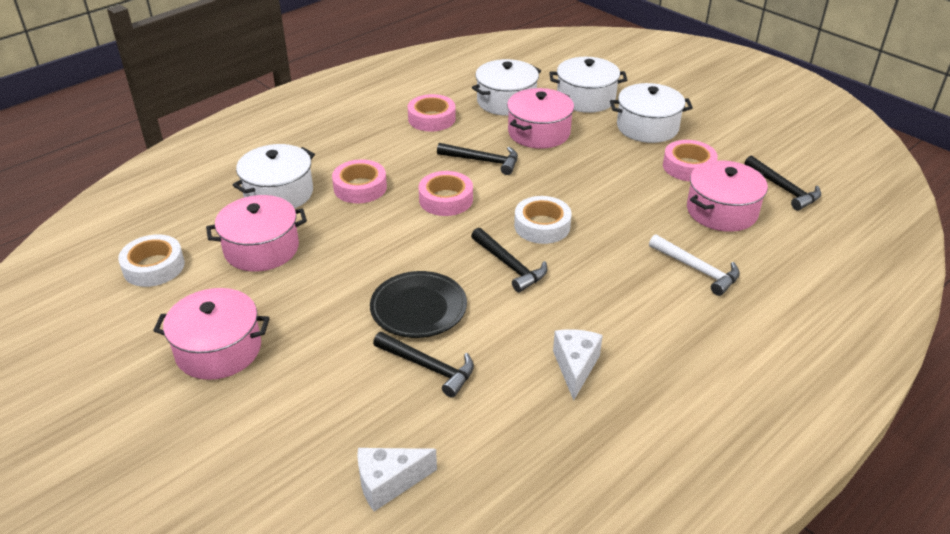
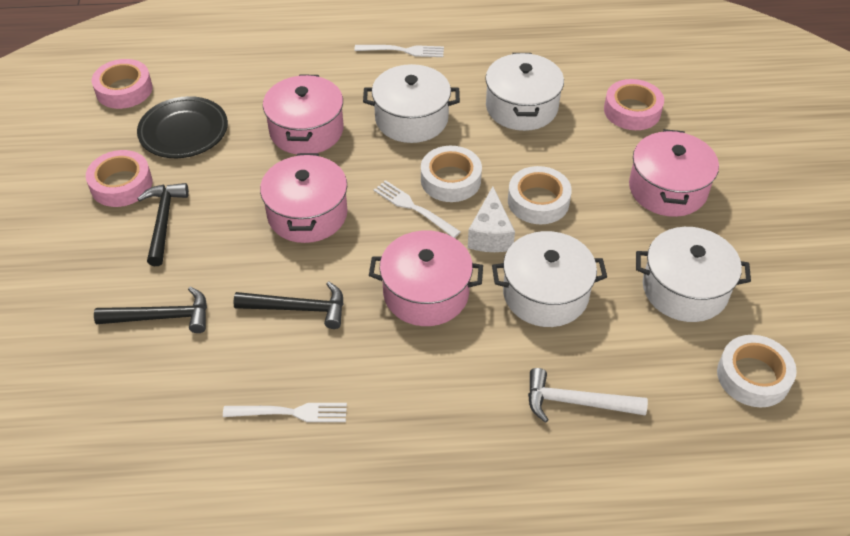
black hammer: 4 -> 3
pink tape: 4 -> 3
white cheese: 2 -> 1
white fork: 0 -> 3
white tape: 2 -> 3

